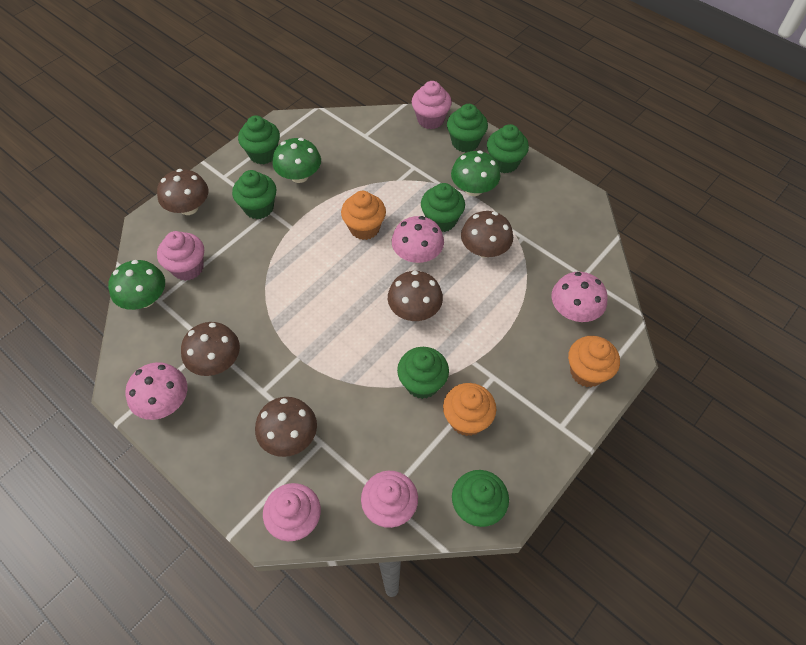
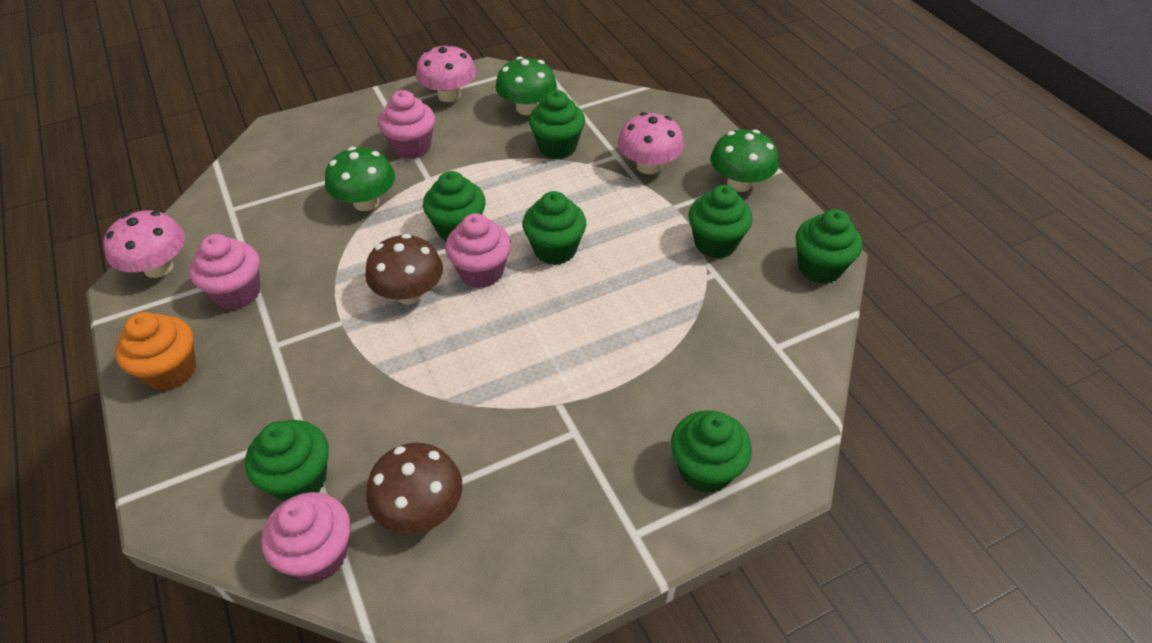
brown mushroom: 5 -> 2
orange cupcake: 3 -> 1

